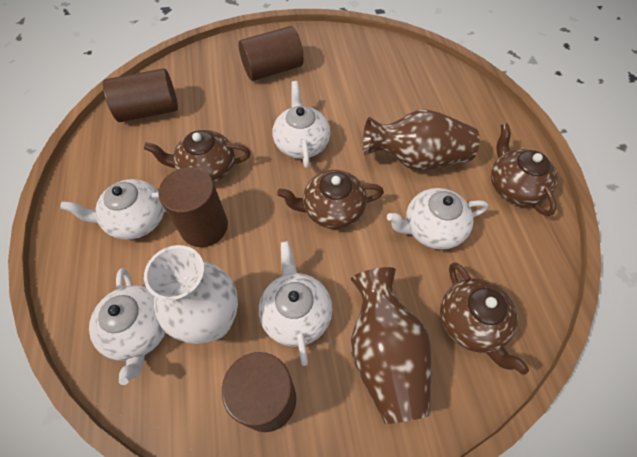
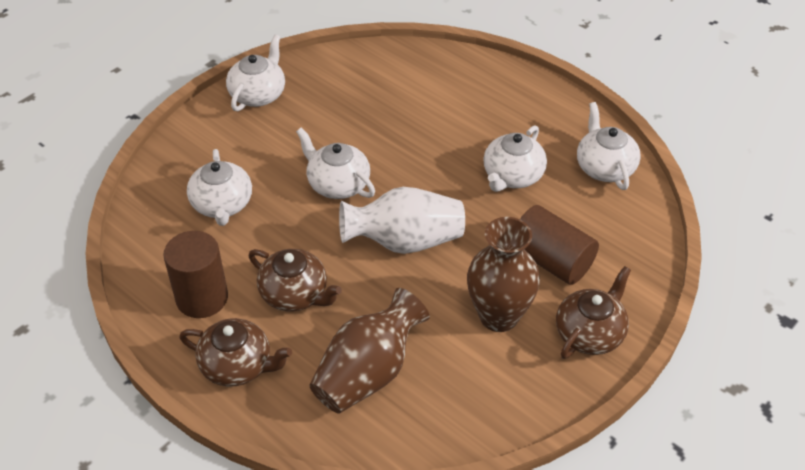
brown cylinder: 4 -> 2
brown teapot: 4 -> 3

